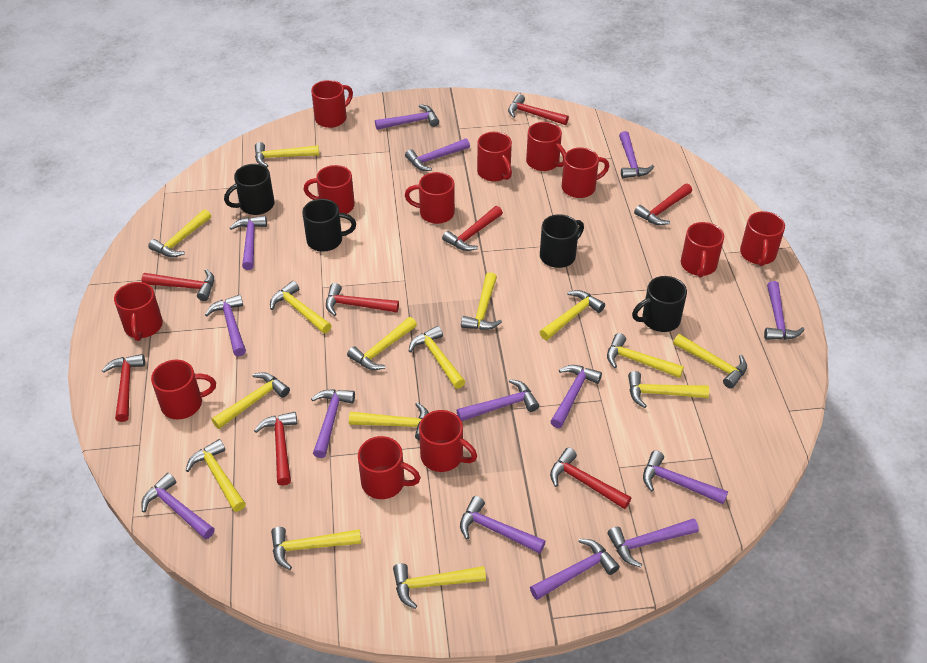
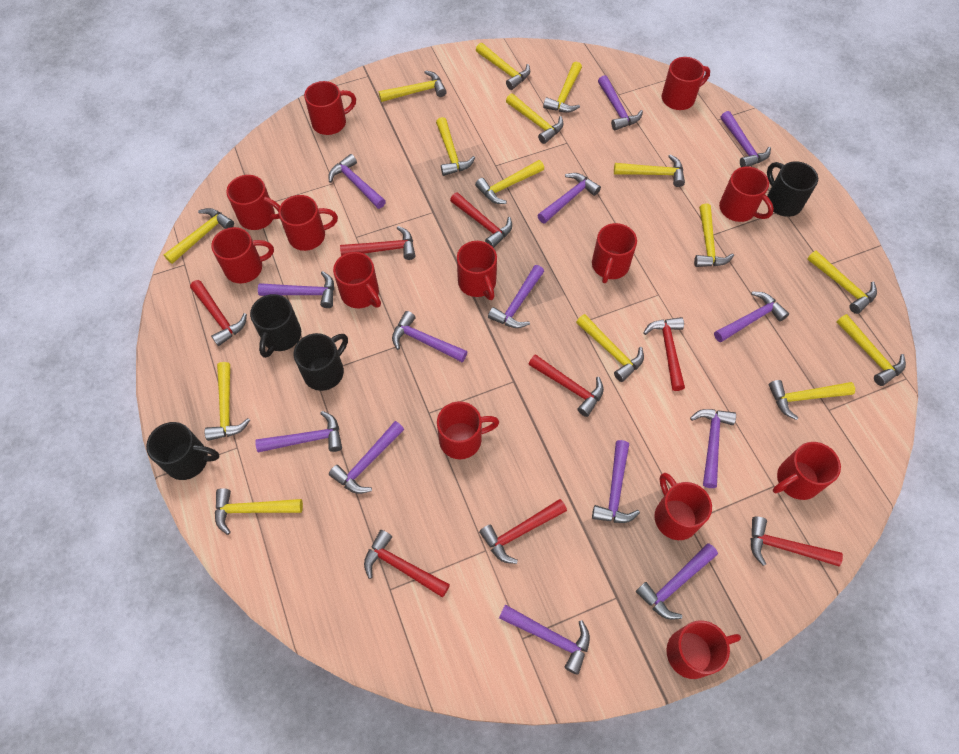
red mug: 12 -> 13

